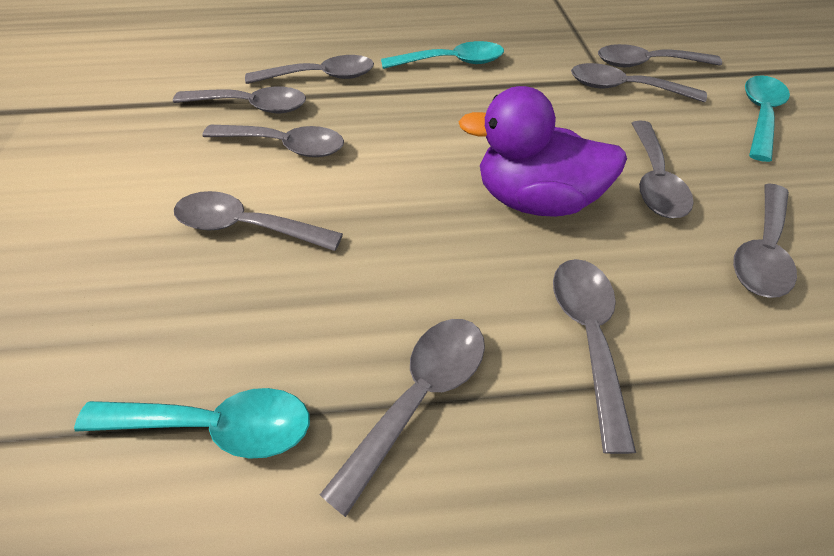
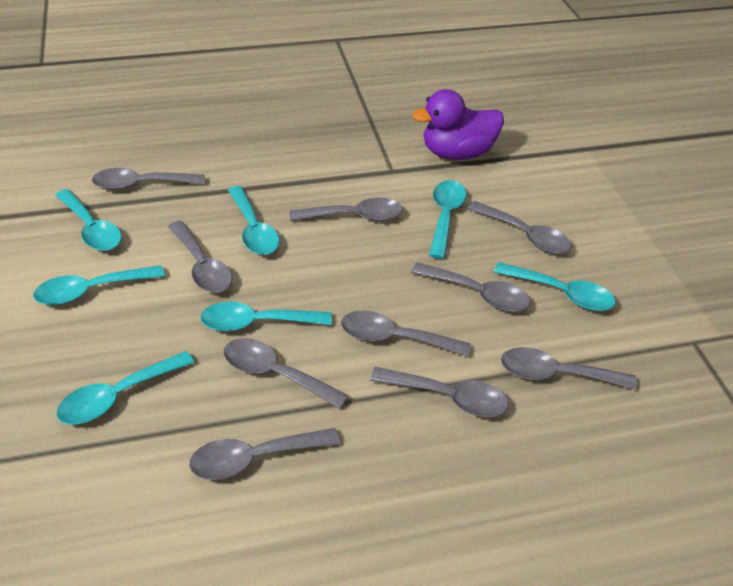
turquoise spoon: 3 -> 7

